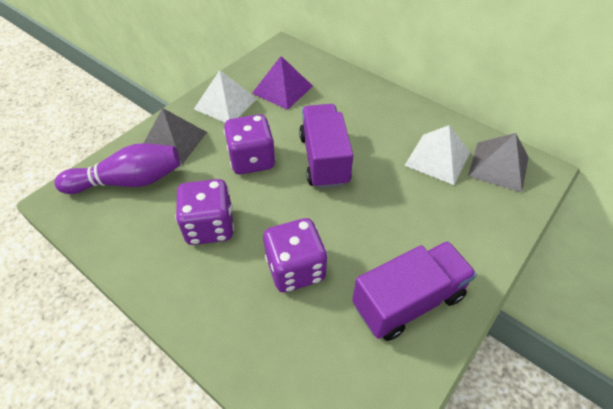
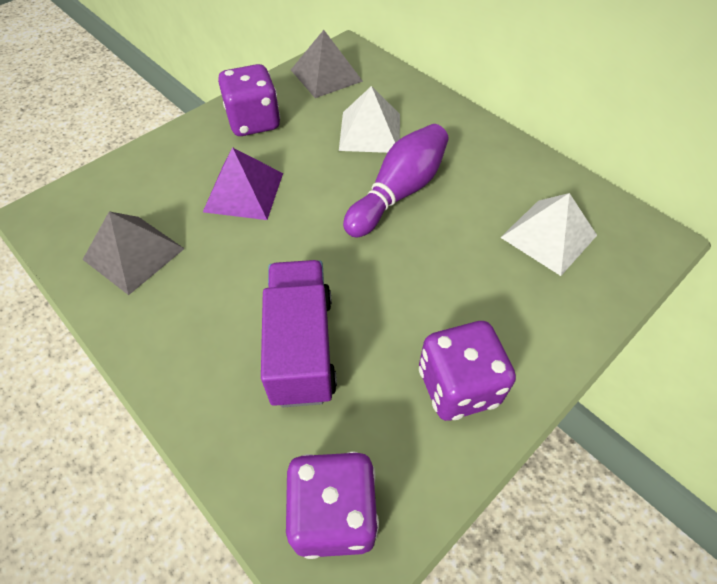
purple truck: 2 -> 1

